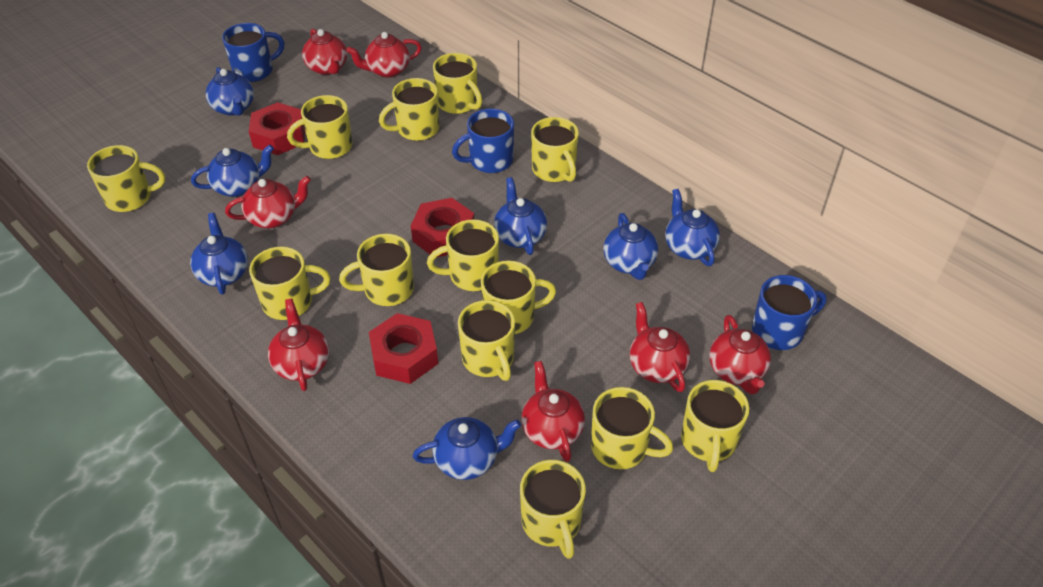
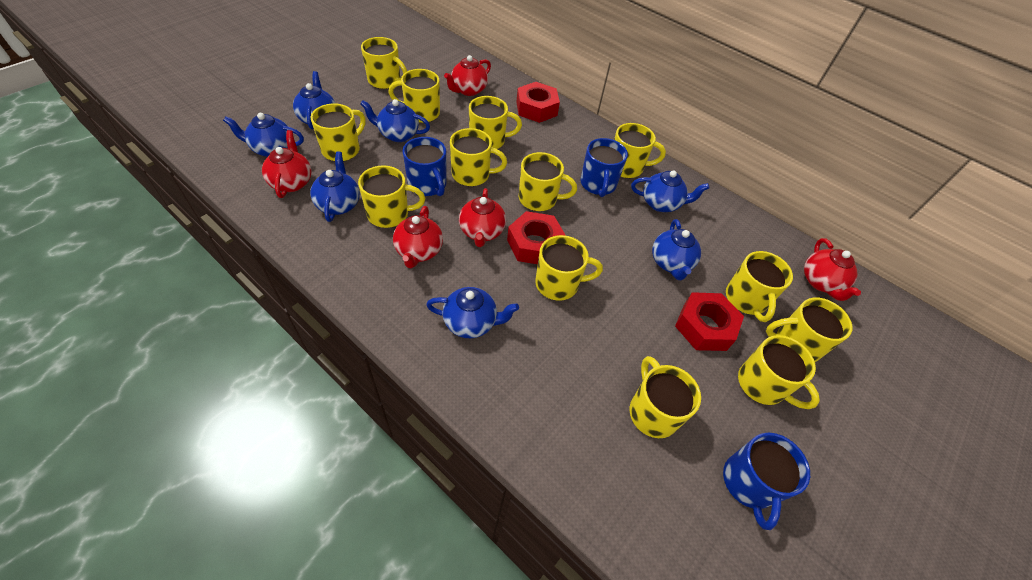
red teapot: 7 -> 5

